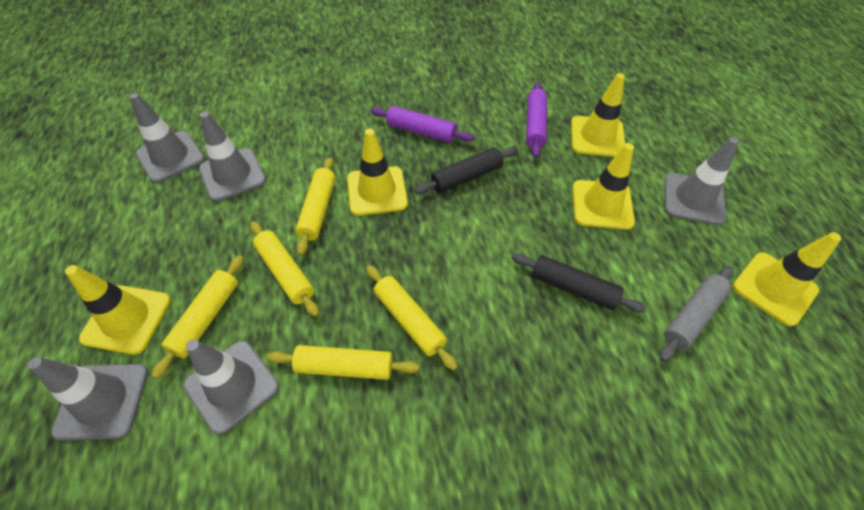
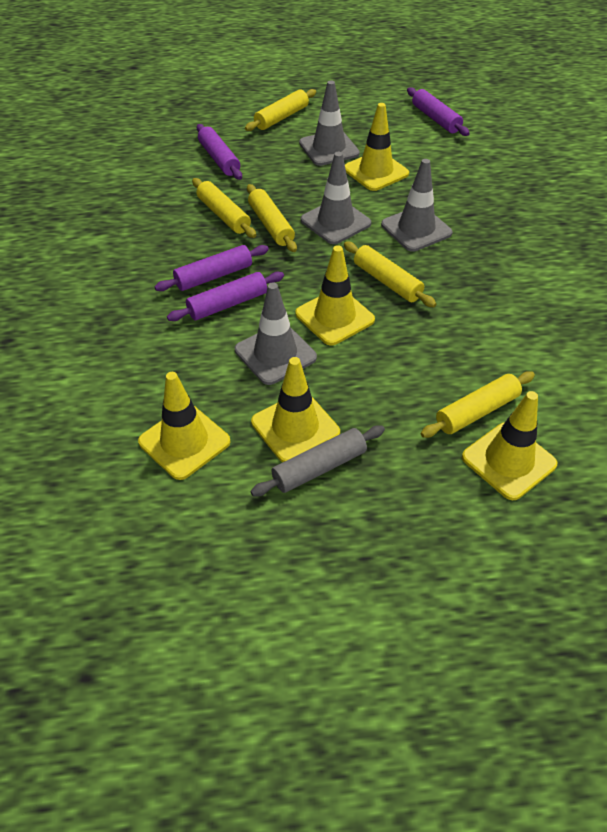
black rolling pin: 2 -> 0
grey traffic cone: 5 -> 4
purple rolling pin: 2 -> 4

